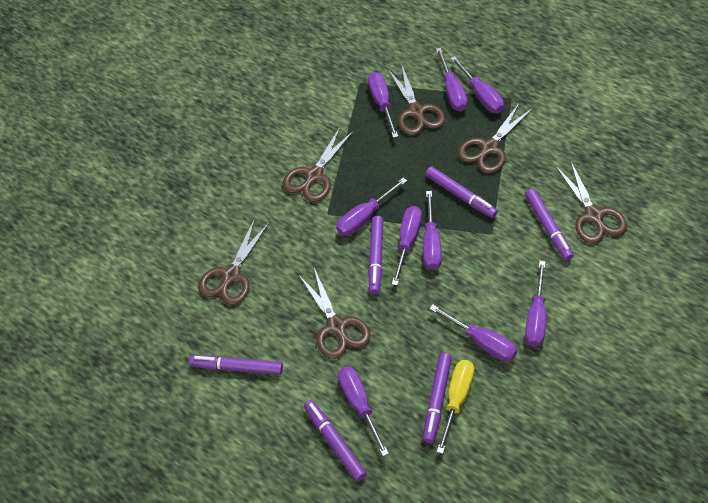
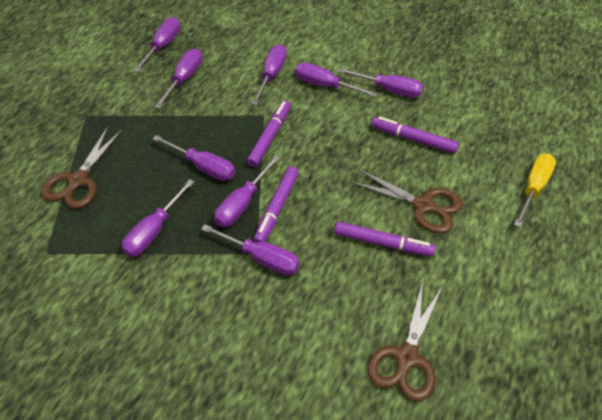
brown scissors: 6 -> 3
purple marker: 6 -> 4

